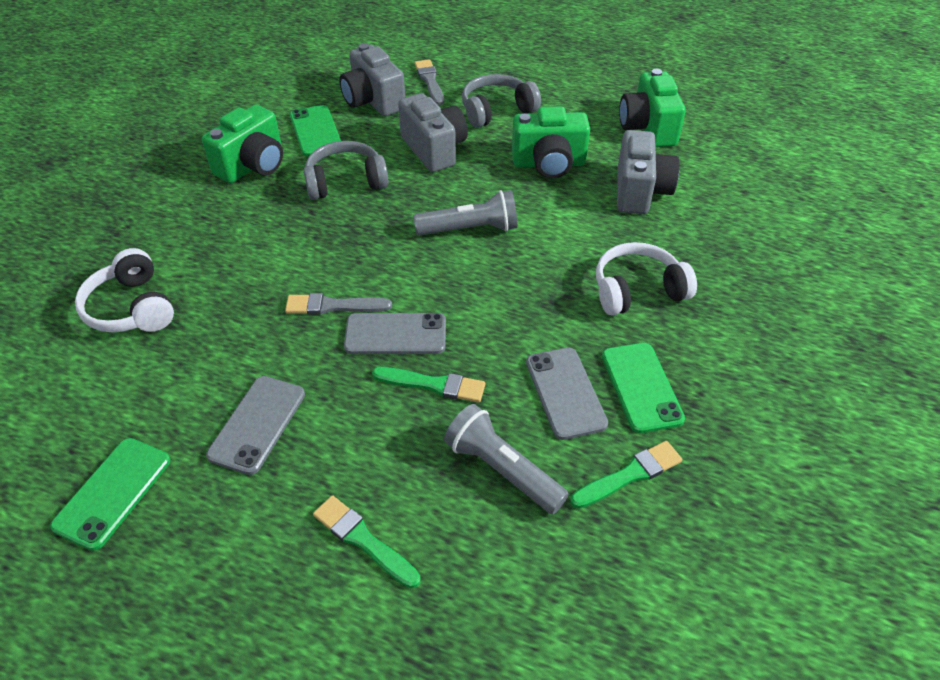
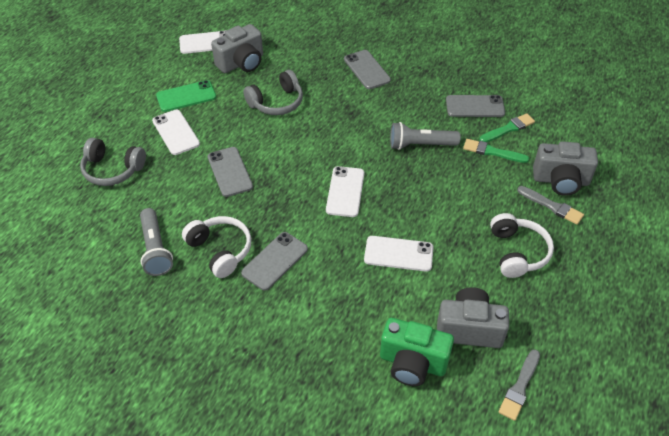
green brush: 3 -> 2
green camera: 3 -> 1
green phone: 3 -> 1
grey phone: 3 -> 4
white phone: 0 -> 4

